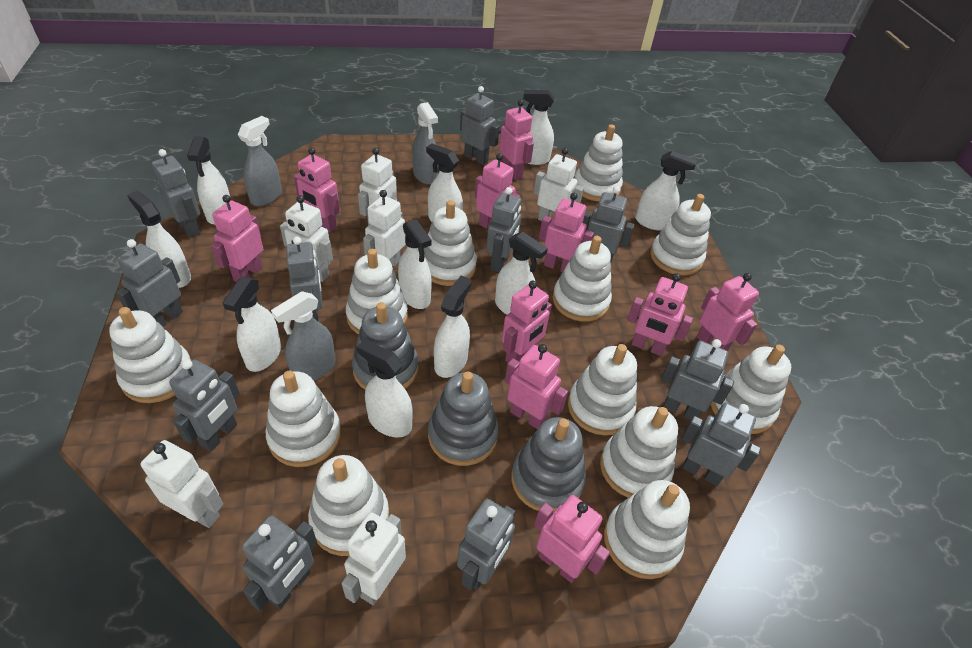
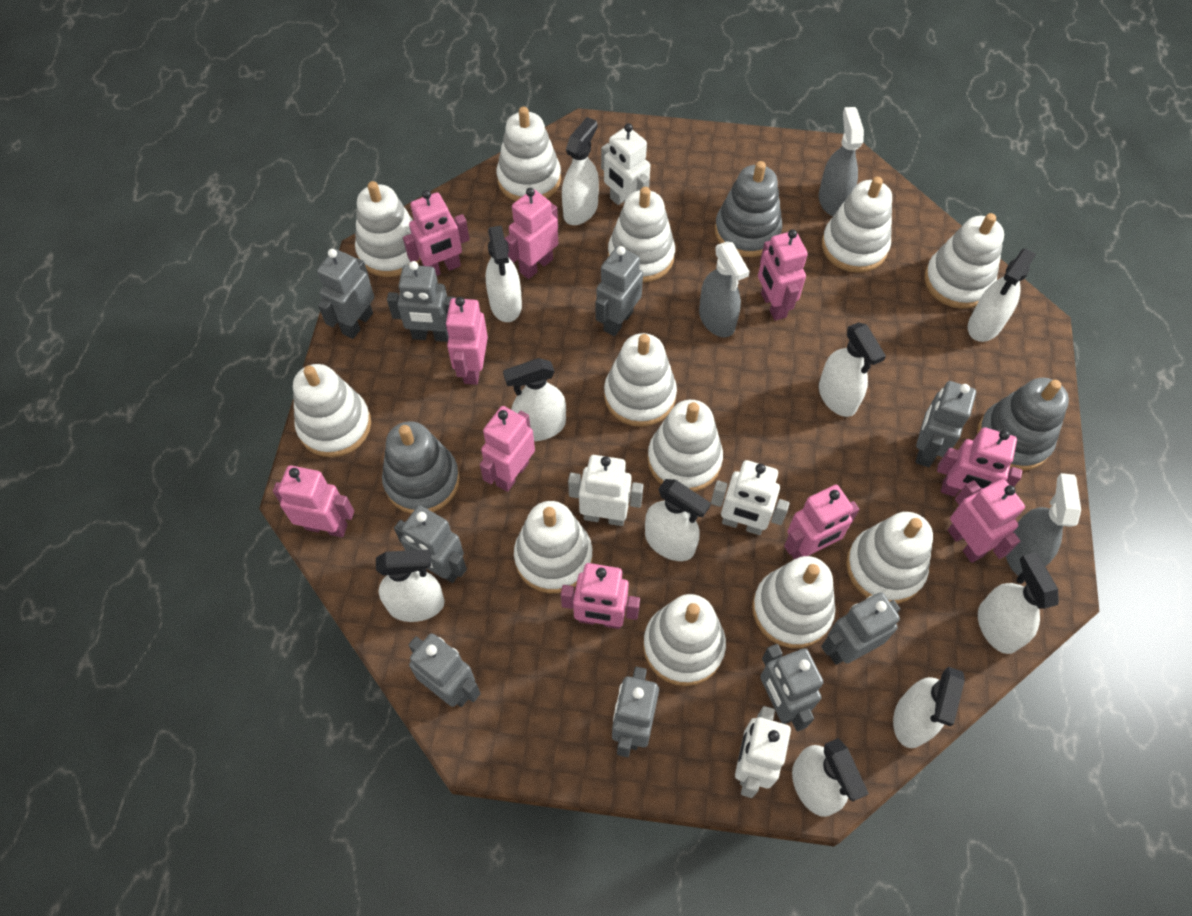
grey robot: 11 -> 9
white robot: 6 -> 4

